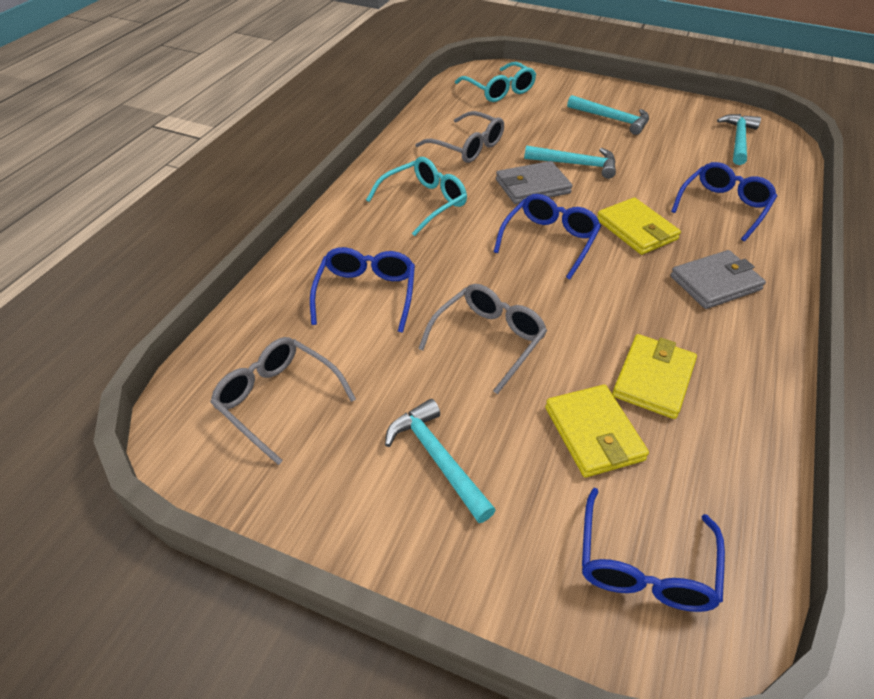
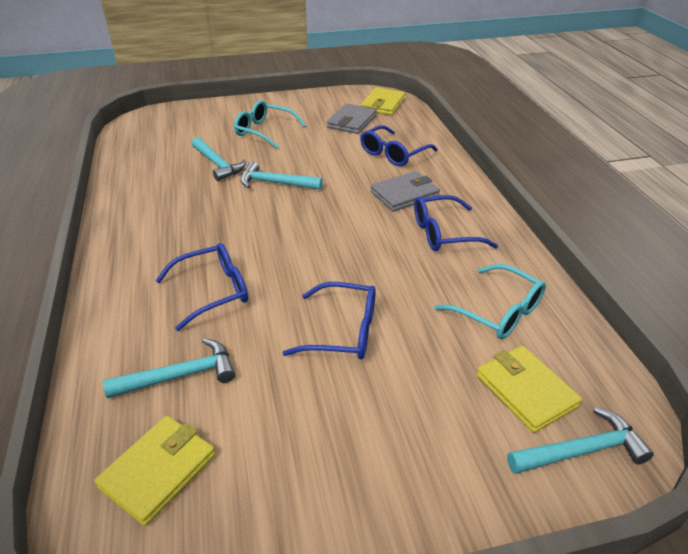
grey glasses: 3 -> 0

